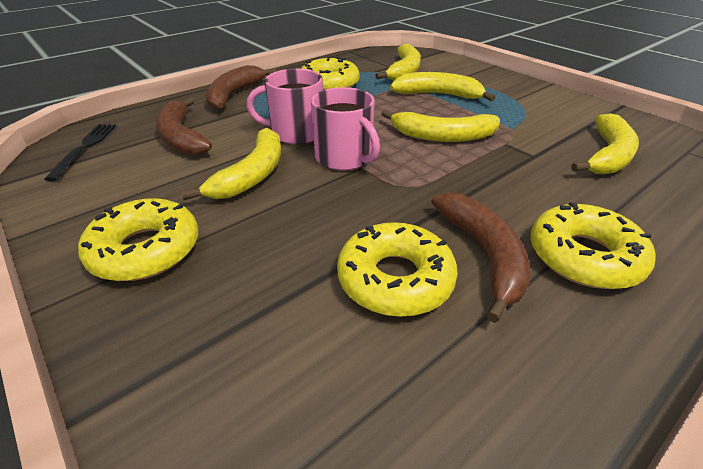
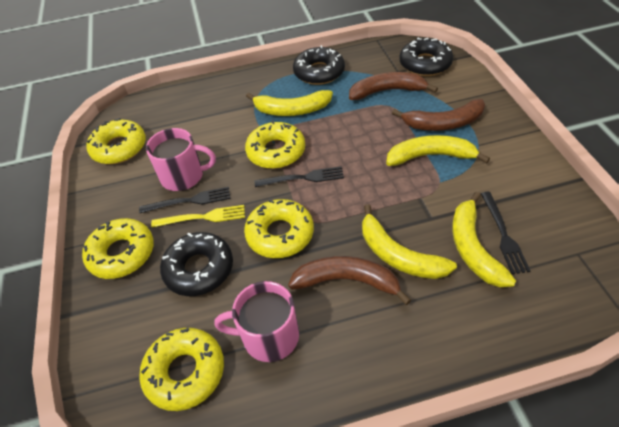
black donut: 0 -> 3
black fork: 1 -> 3
yellow banana: 5 -> 4
yellow donut: 4 -> 5
yellow fork: 0 -> 1

